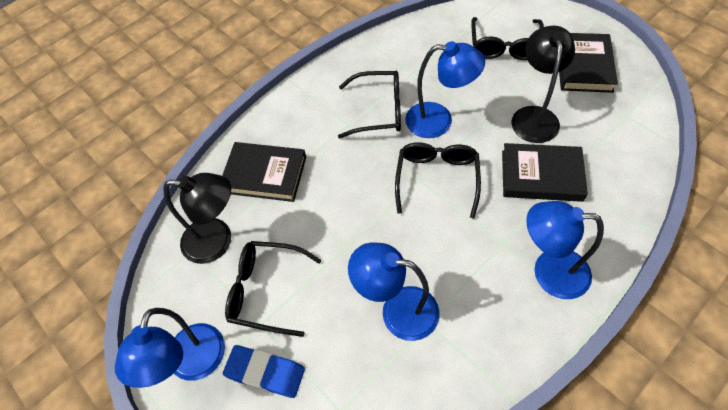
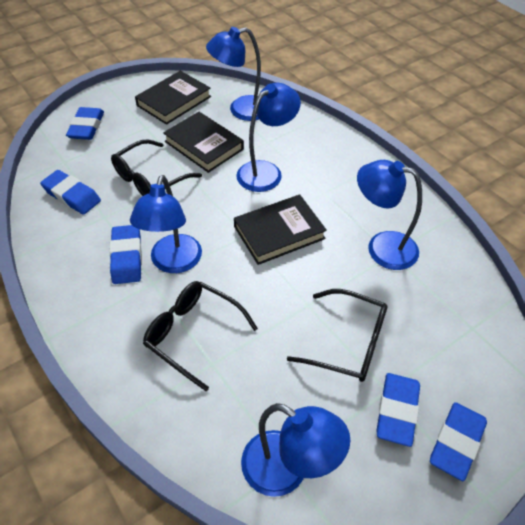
black glasses: 4 -> 3
black lamp: 2 -> 0
blue eraser: 1 -> 5
blue lamp: 4 -> 5

